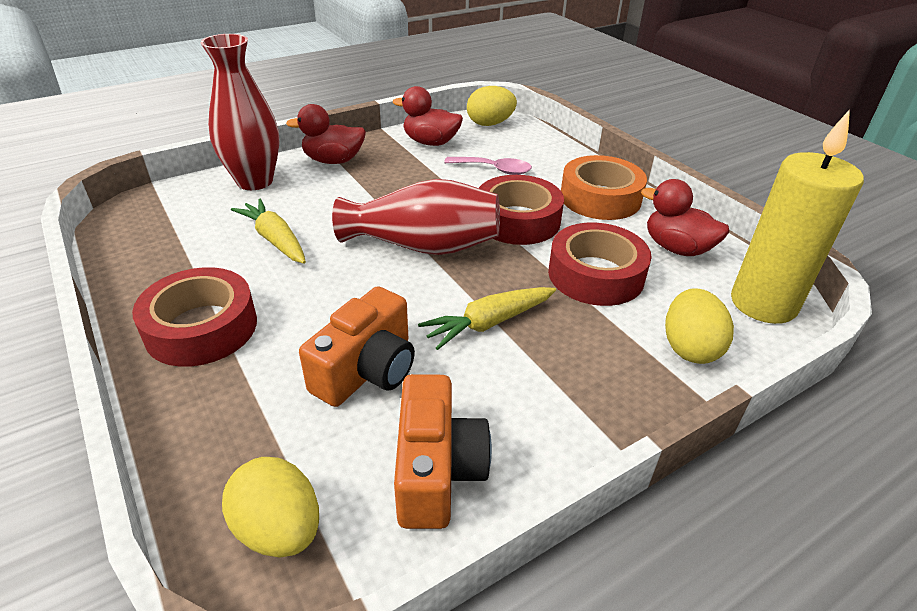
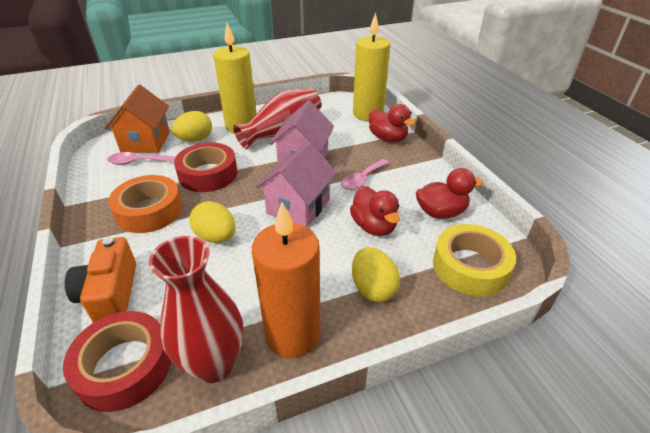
orange camera: 2 -> 1
orange candle: 0 -> 1
orange house: 0 -> 1
pink house: 0 -> 2
pink spoon: 1 -> 2
red tape: 3 -> 2
yellow candle: 1 -> 2
yellow carrot: 2 -> 0
yellow tape: 0 -> 1

